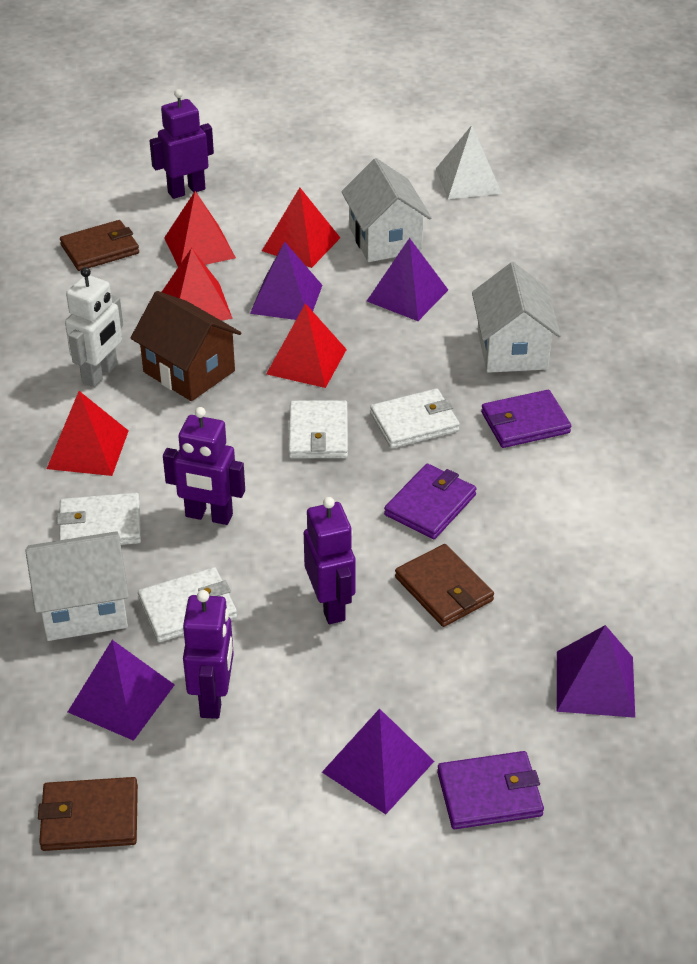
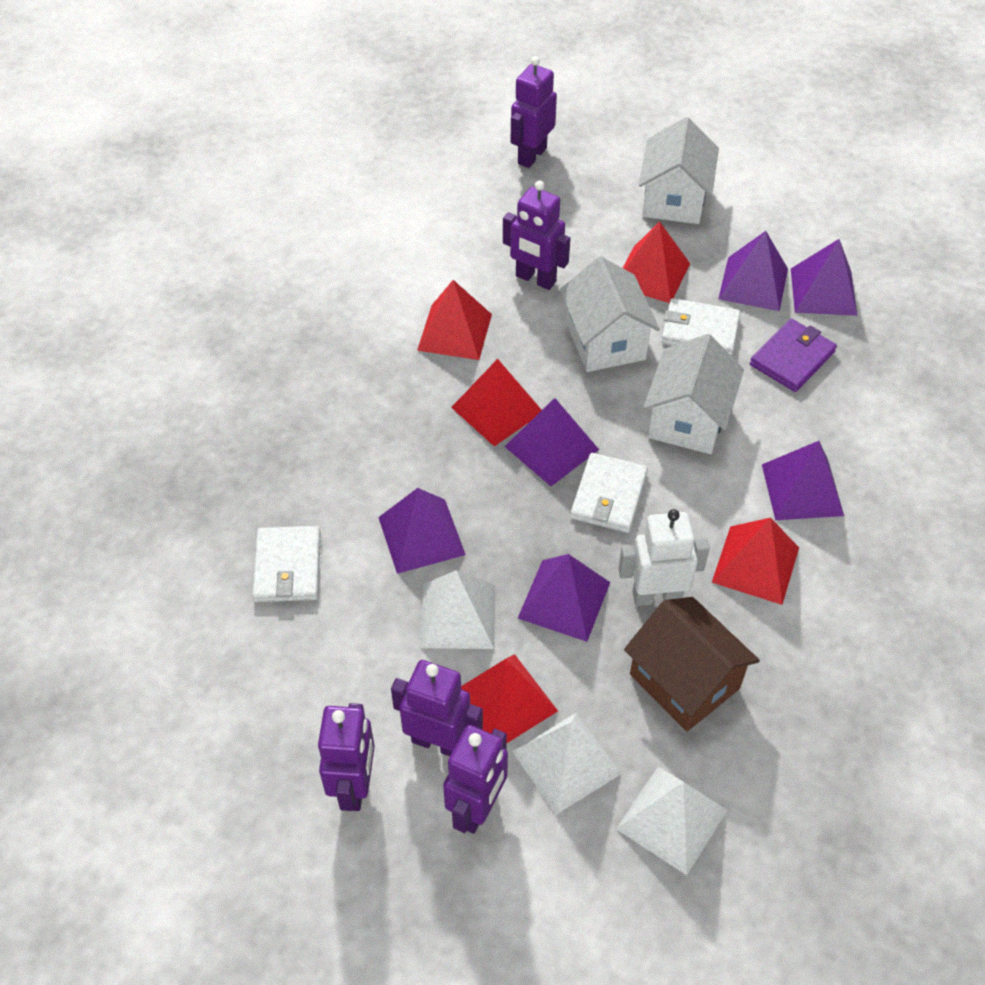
brown wallet: 3 -> 0
purple pyramid: 5 -> 6
purple robot: 4 -> 5
purple wallet: 3 -> 1
white pyramid: 1 -> 3
white wallet: 4 -> 3

